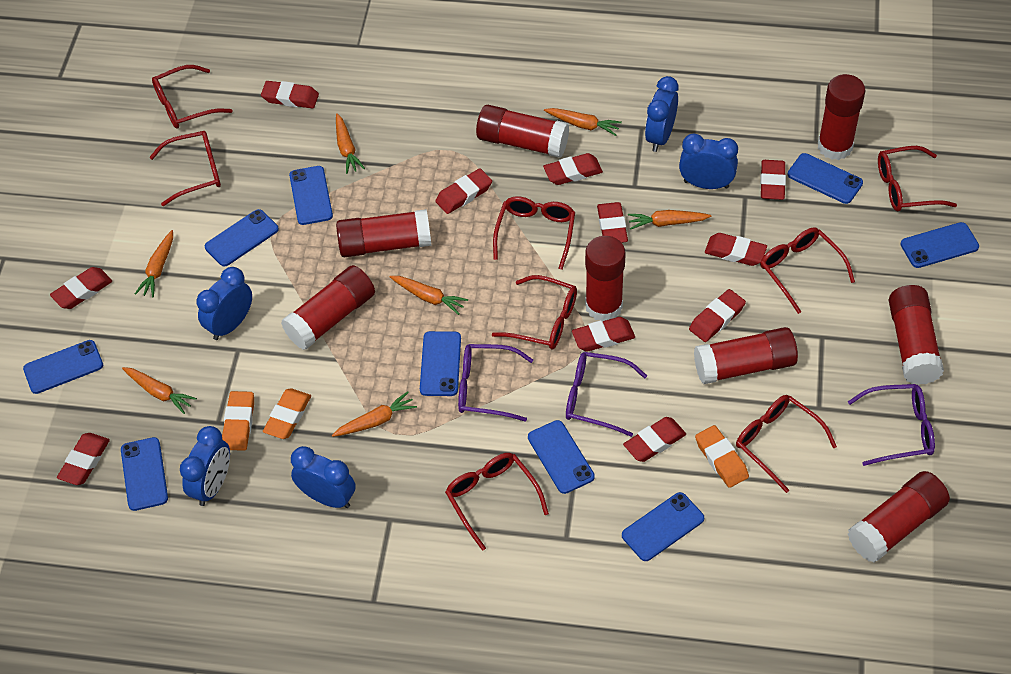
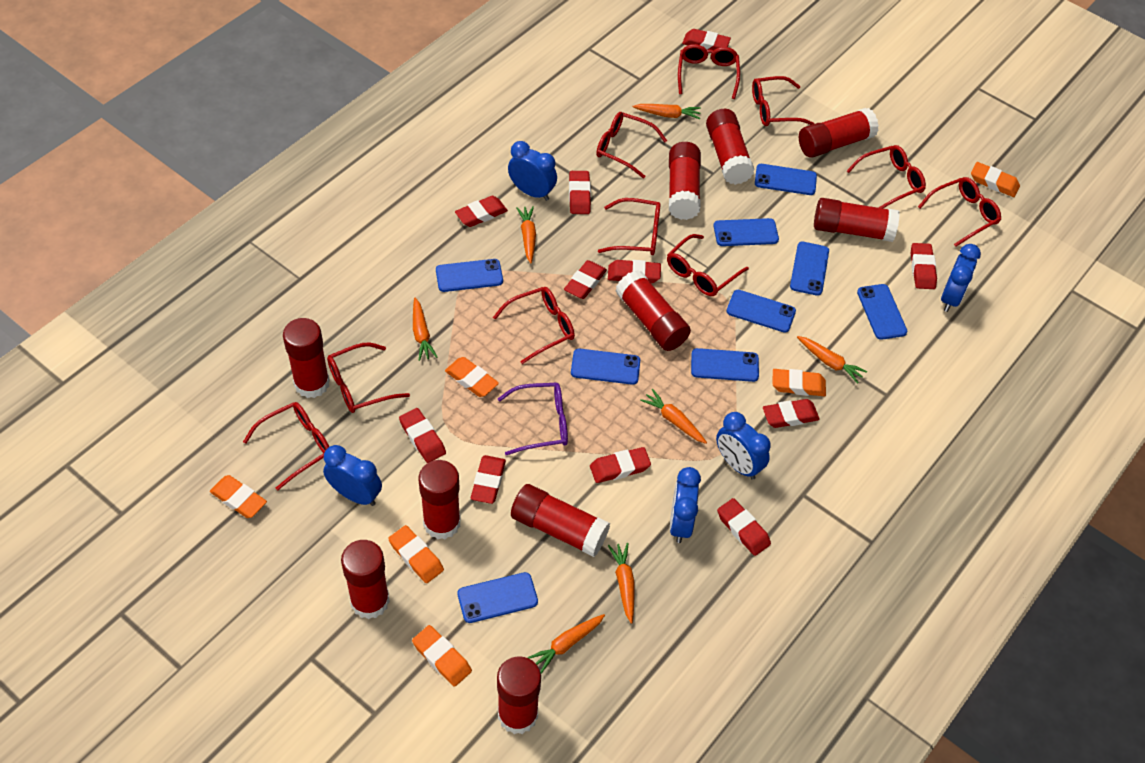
orange eraser: 3 -> 6
purple glasses: 3 -> 1
red glasses: 8 -> 10
red glue stick: 8 -> 10

